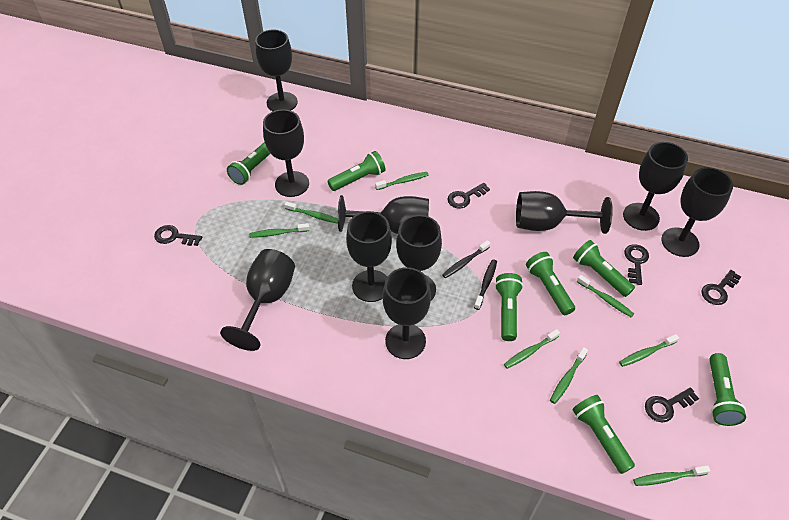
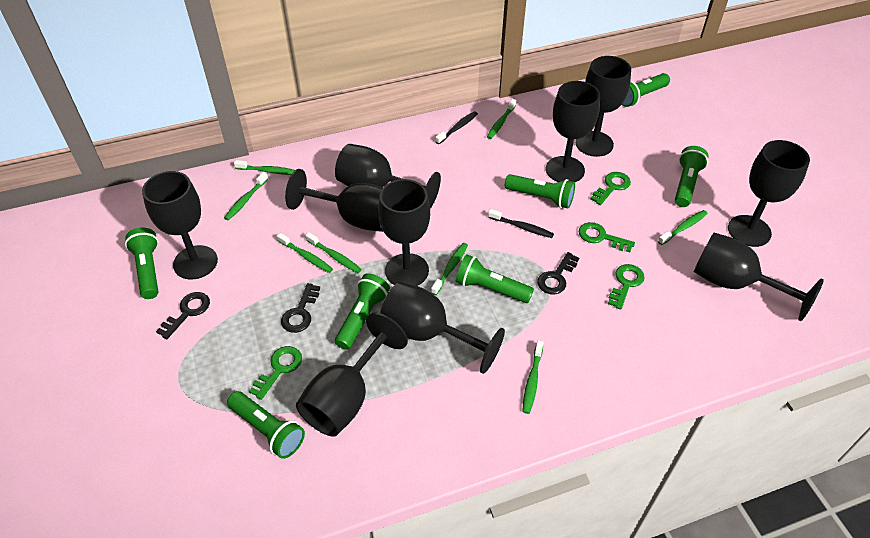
black key: 5 -> 3
green key: 0 -> 4

